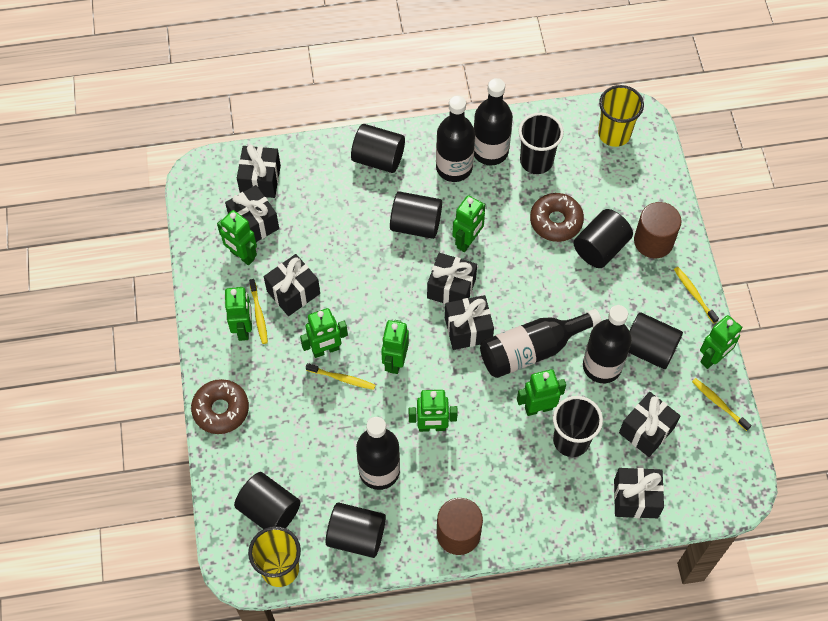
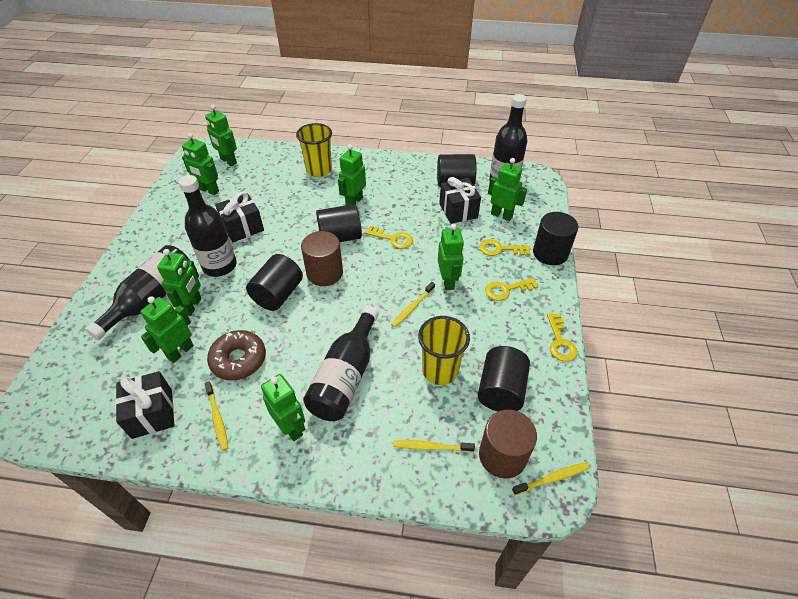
black bottle: 5 -> 4
black cup: 2 -> 0
black cylinder: 6 -> 5
black gift: 7 -> 3
brown donut: 2 -> 1
yellow key: 0 -> 4

